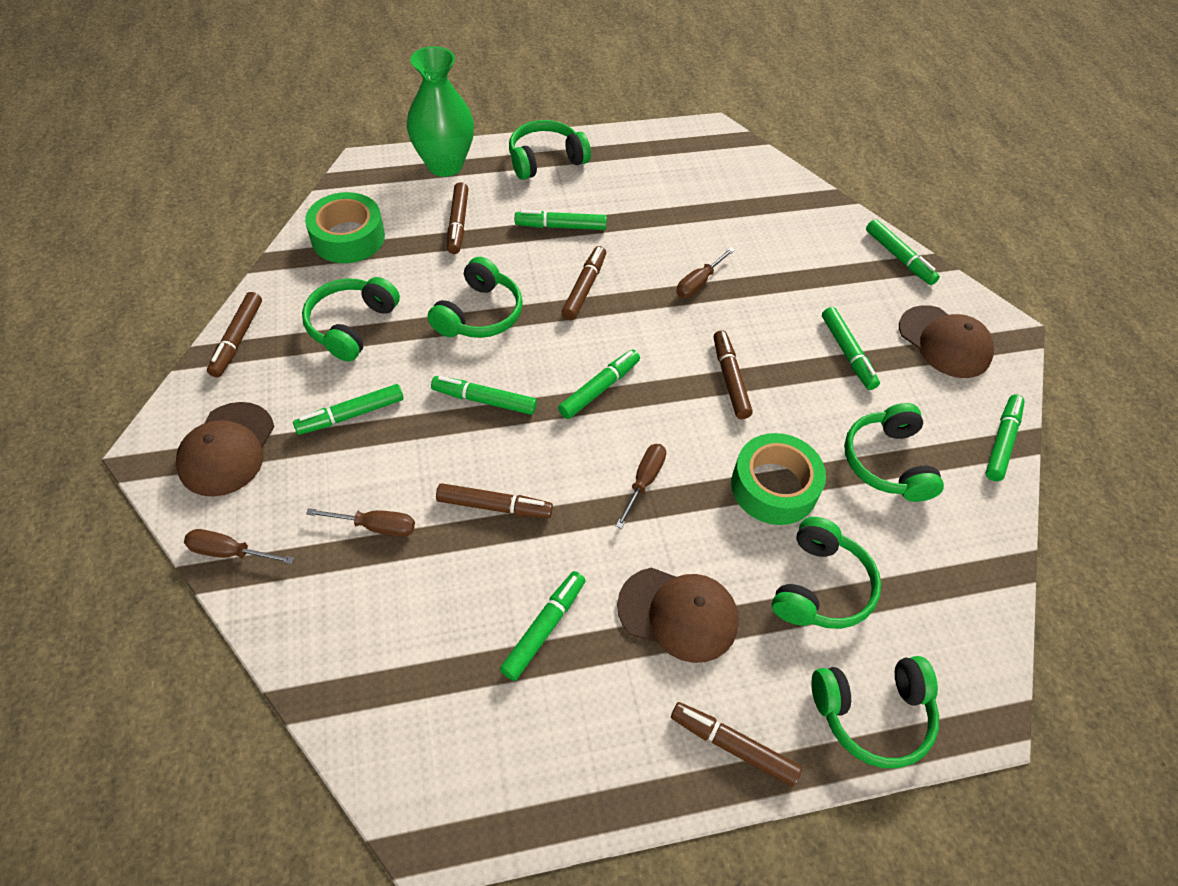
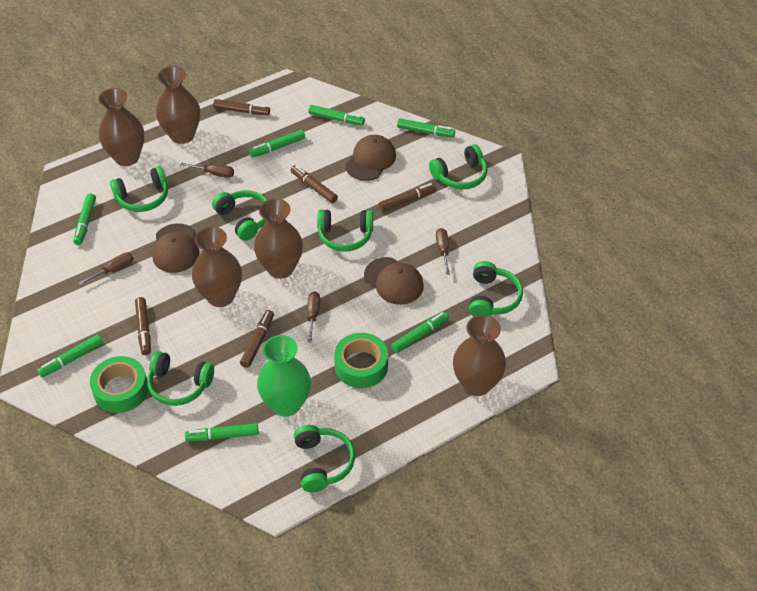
brown marker: 6 -> 5
brown vase: 0 -> 5
green headphones: 6 -> 7
green marker: 8 -> 7

